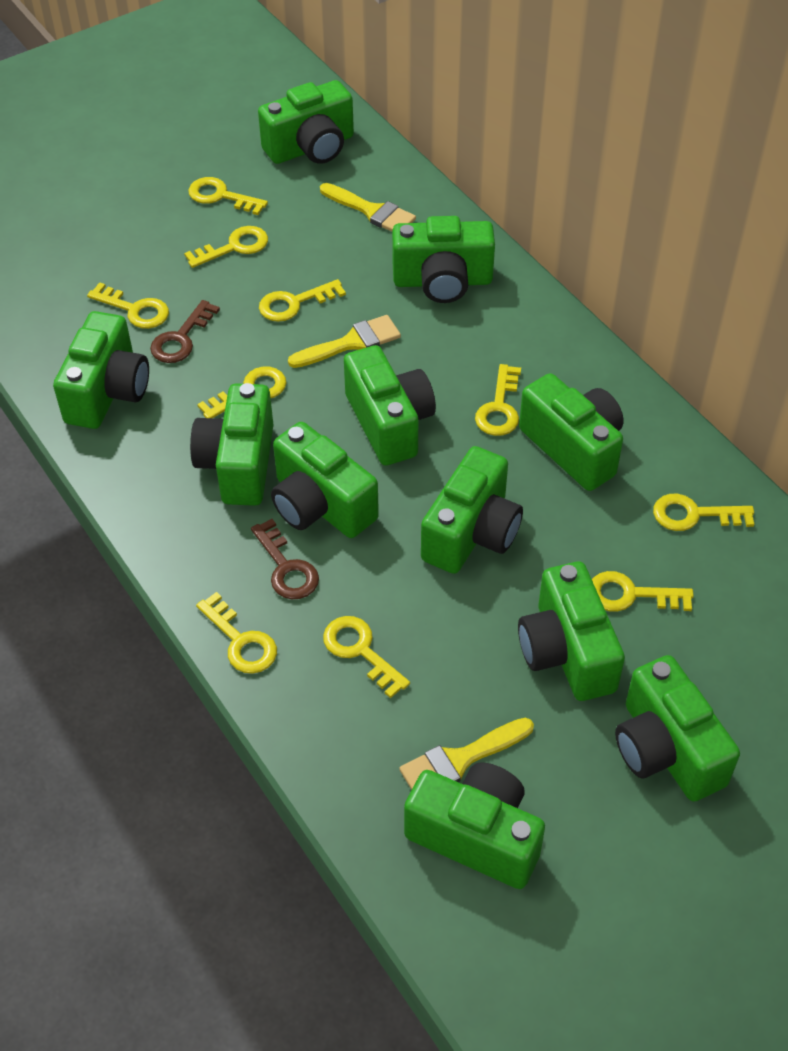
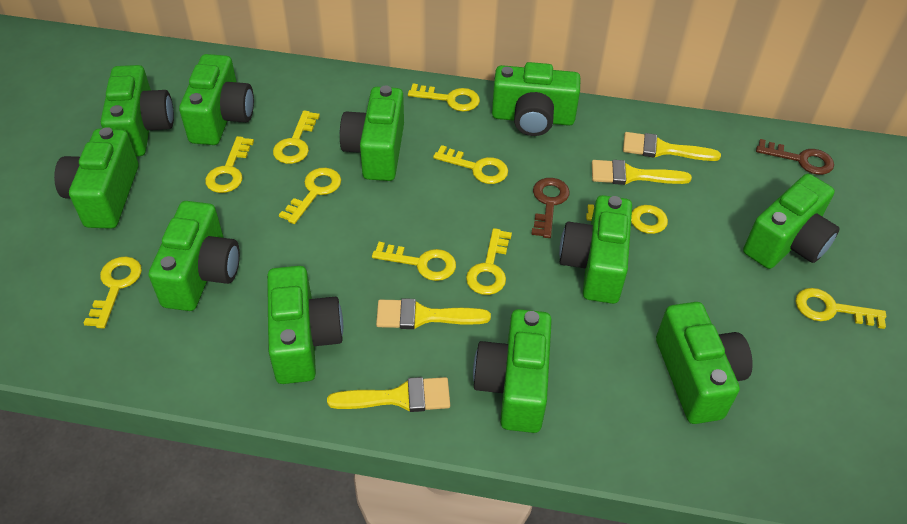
yellow brush: 3 -> 4

